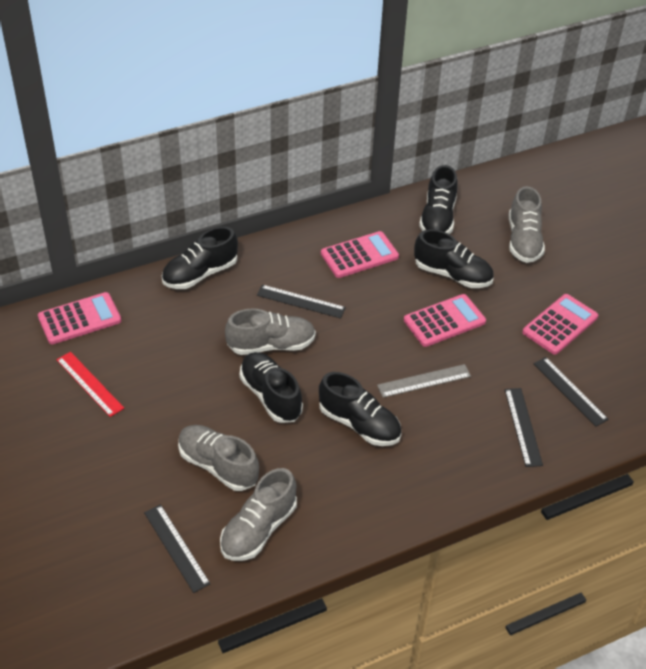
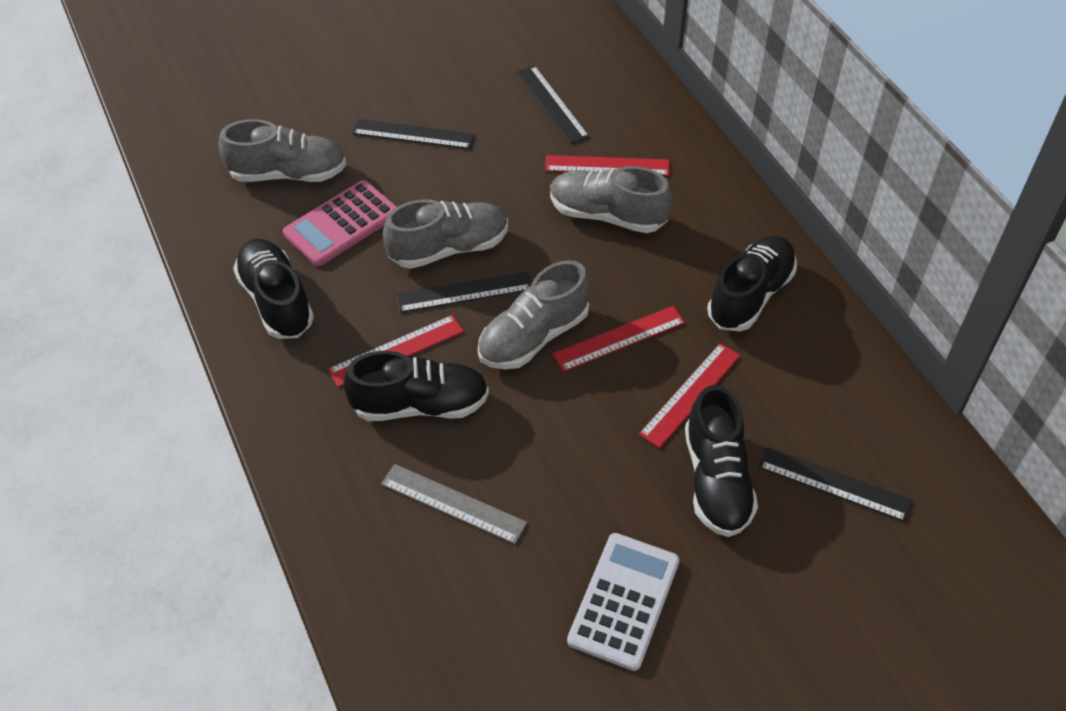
black shoe: 5 -> 4
pink calculator: 4 -> 1
red ruler: 1 -> 4
white calculator: 0 -> 1

